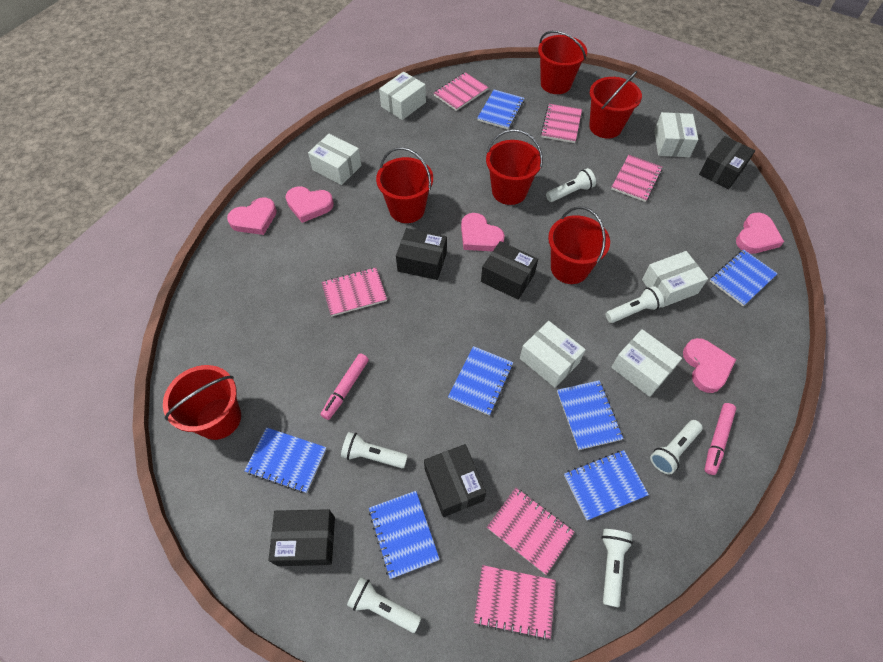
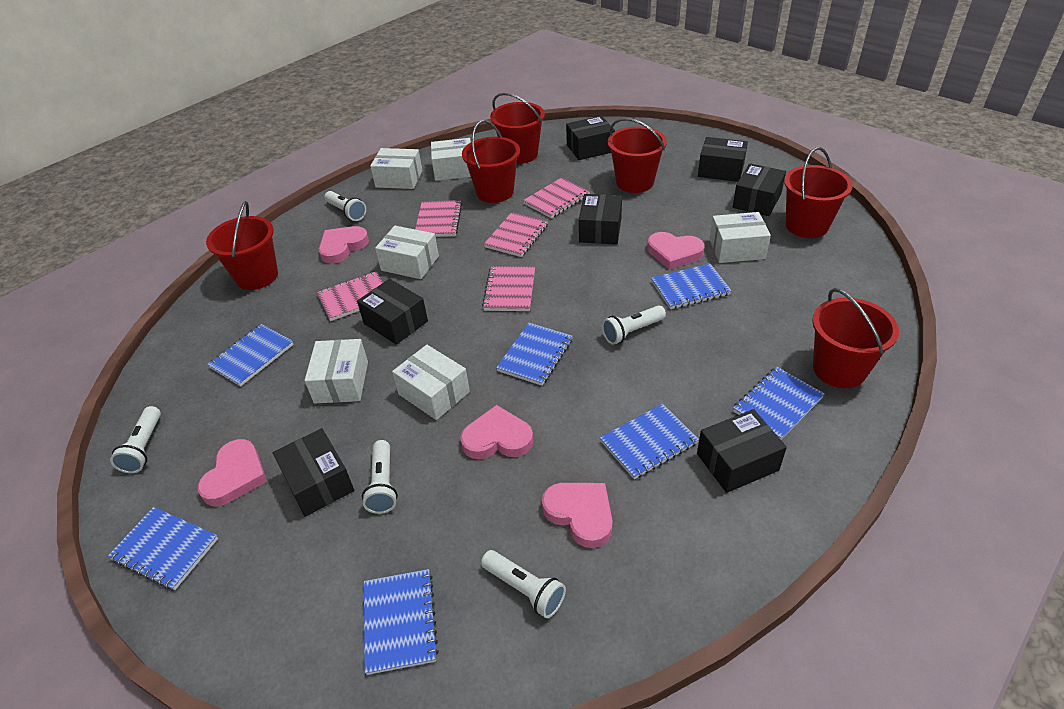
black box: 5 -> 7
pink marker: 2 -> 0
pink notebook: 6 -> 5
white flashlight: 6 -> 5

